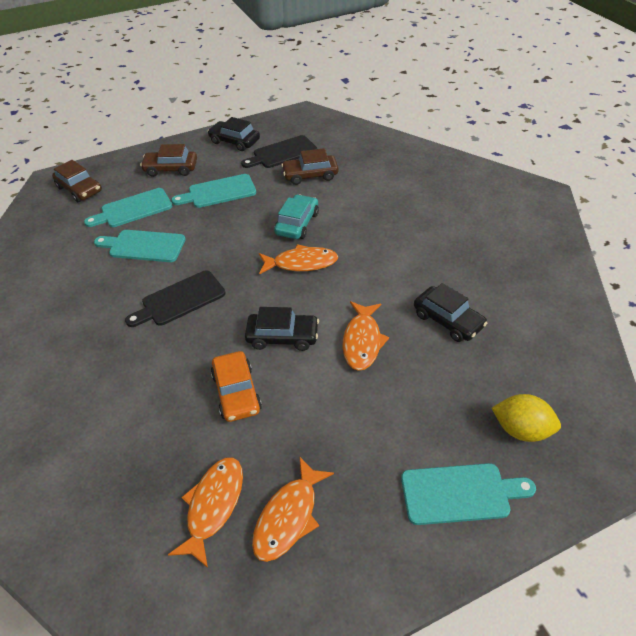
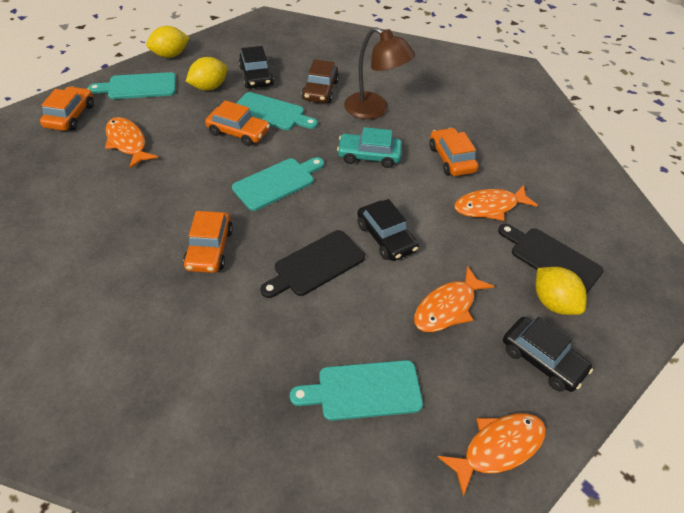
brown car: 3 -> 1
brown lamp: 0 -> 1
orange car: 1 -> 4
yellow lemon: 1 -> 3

